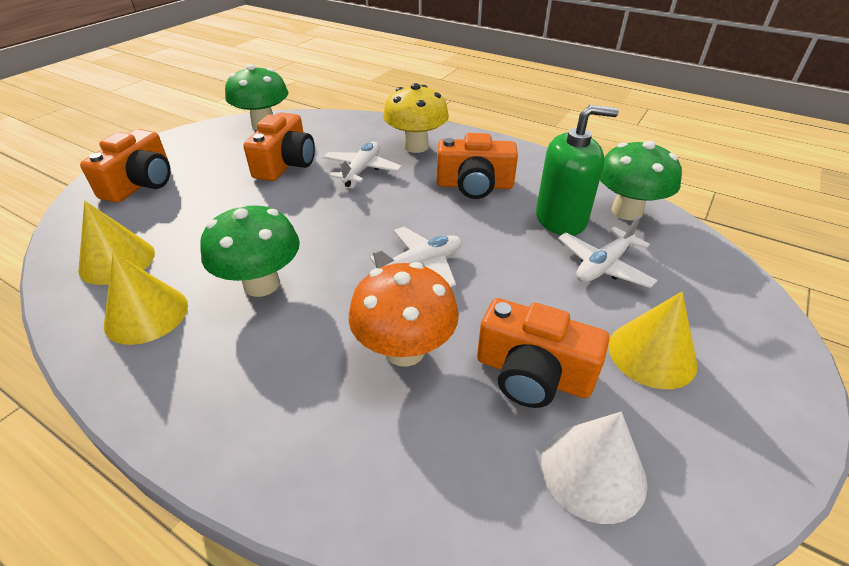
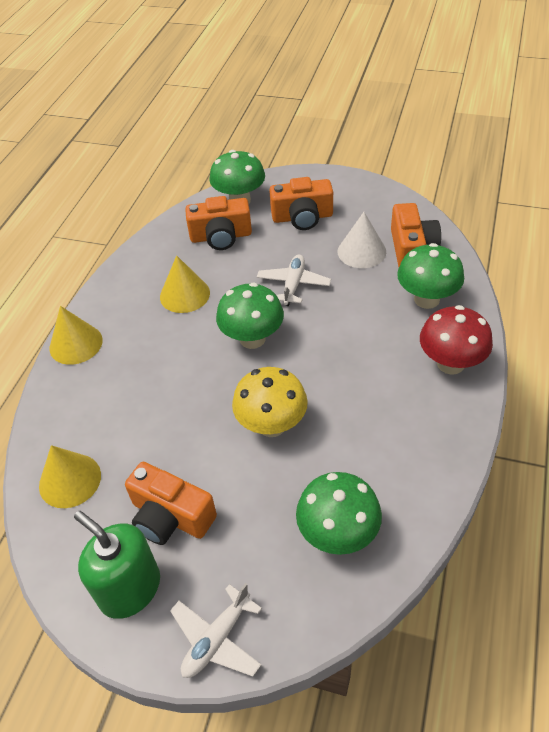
green mushroom: 3 -> 4
orange mushroom: 1 -> 0
red mushroom: 0 -> 1
white plane: 3 -> 2

